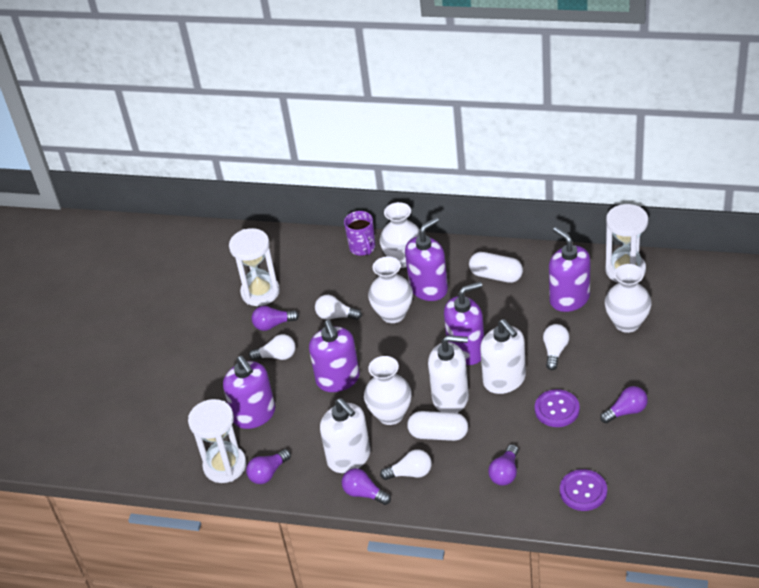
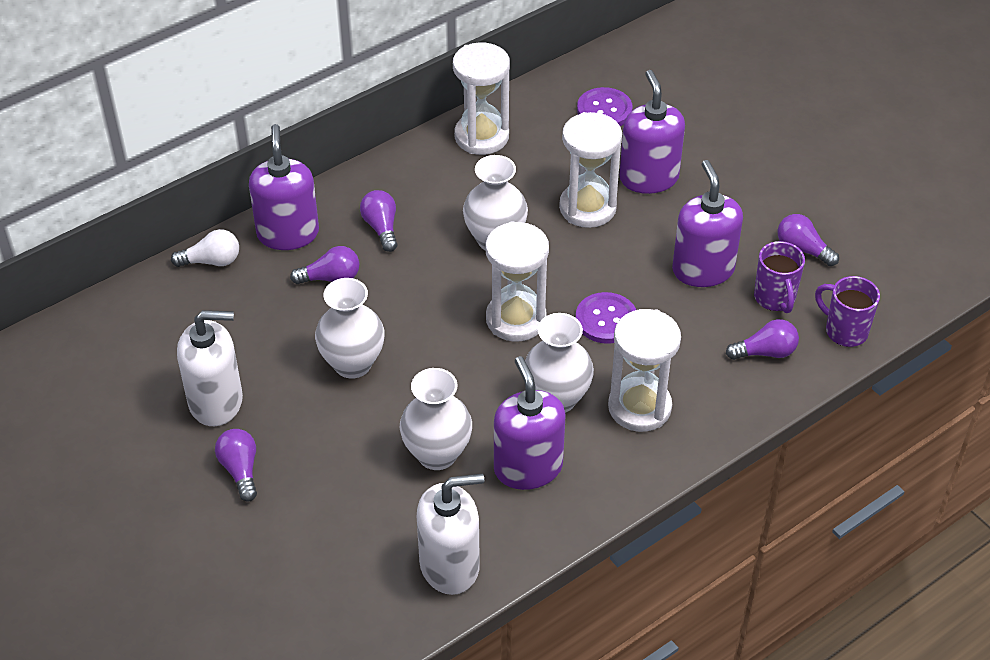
purple mug: 1 -> 2
purple soap dispenser: 5 -> 4
white capsule: 2 -> 0
white hourglass: 3 -> 4
white light bulb: 4 -> 1
white soap dispenser: 3 -> 2

